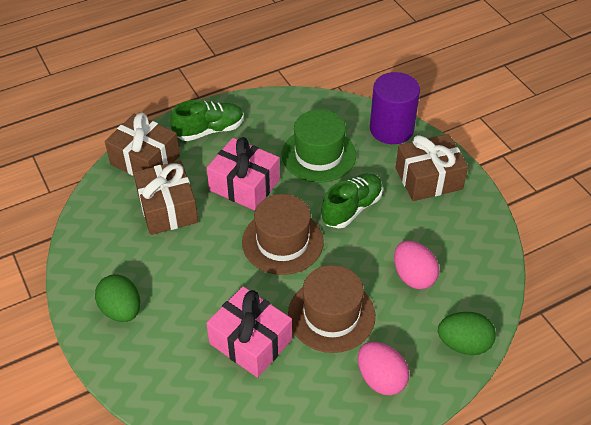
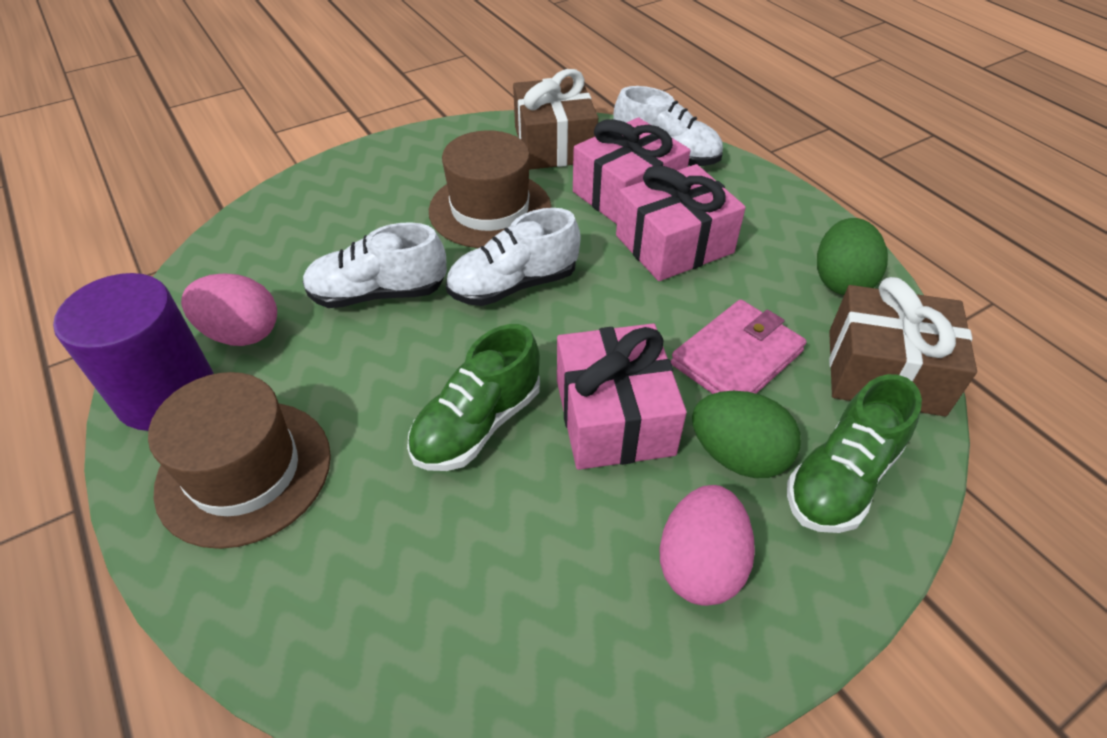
brown gift: 3 -> 2
green hat: 1 -> 0
pink gift: 2 -> 3
pink wallet: 0 -> 1
white shoe: 0 -> 3

